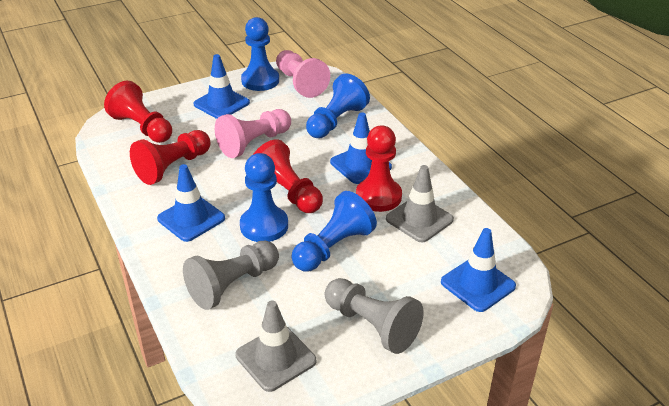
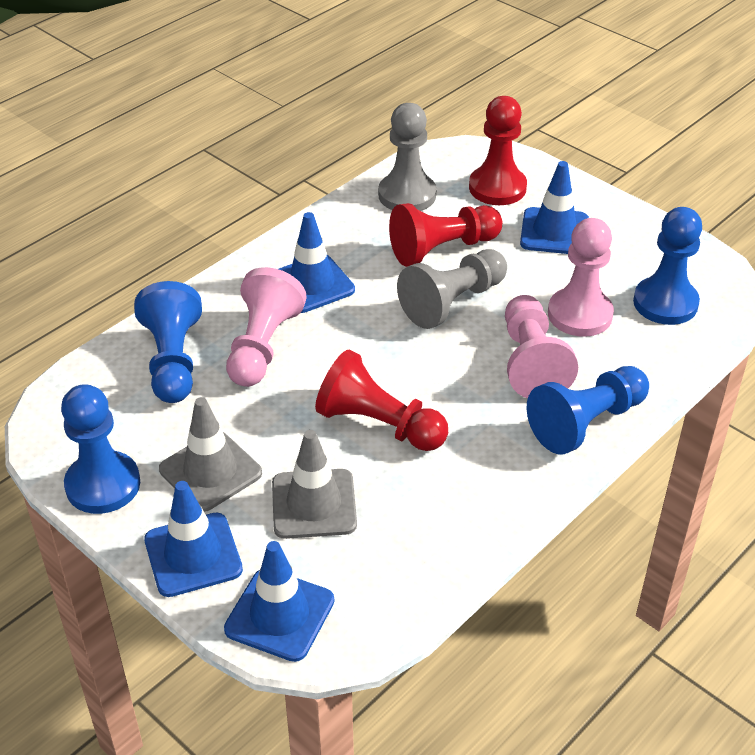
pink pawn: 2 -> 3
red pawn: 4 -> 3

